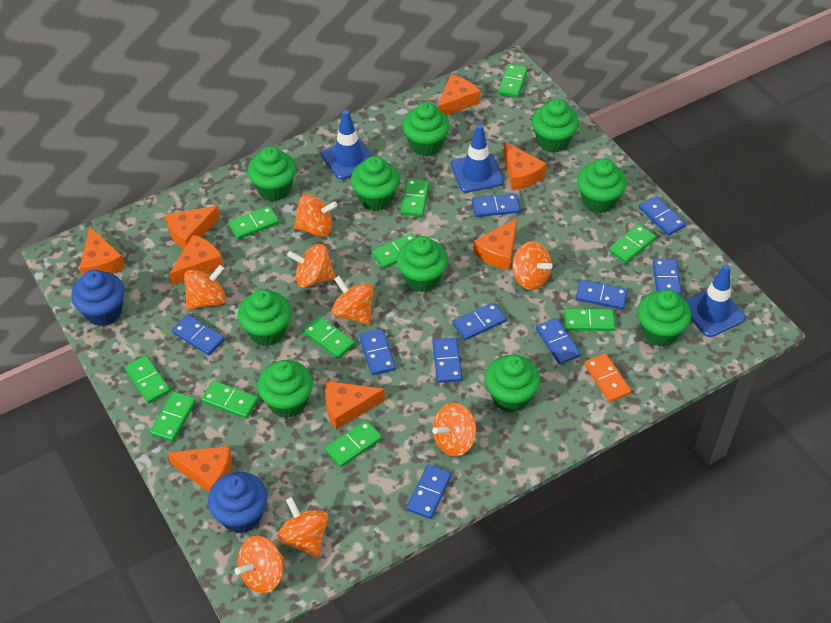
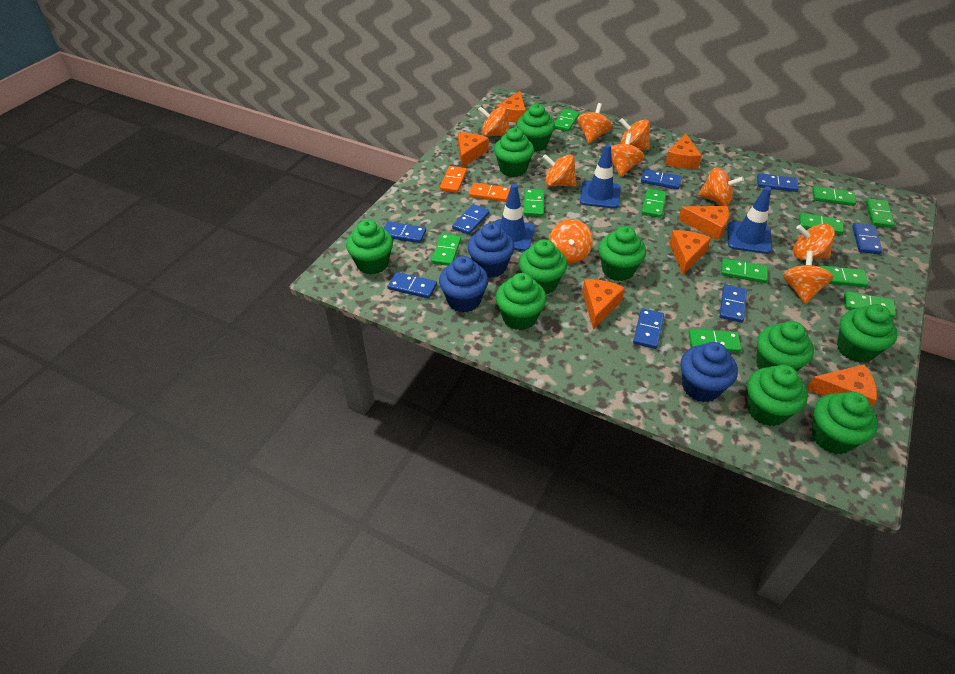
blue cupcake: 2 -> 3
blue domino: 10 -> 8
orange cheese: 8 -> 7
orange domino: 1 -> 2
orange spinning top: 8 -> 9

